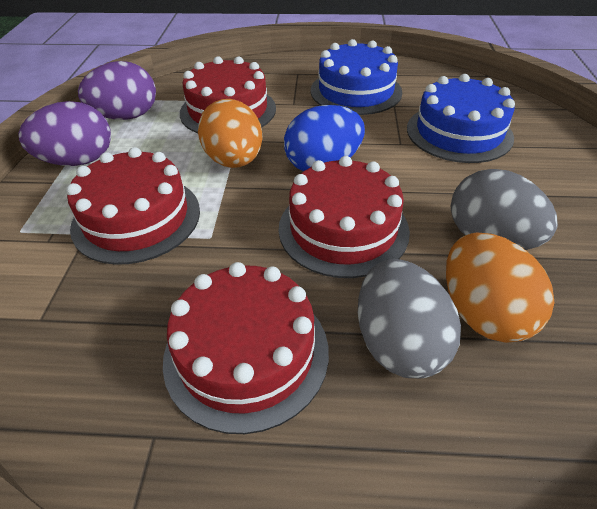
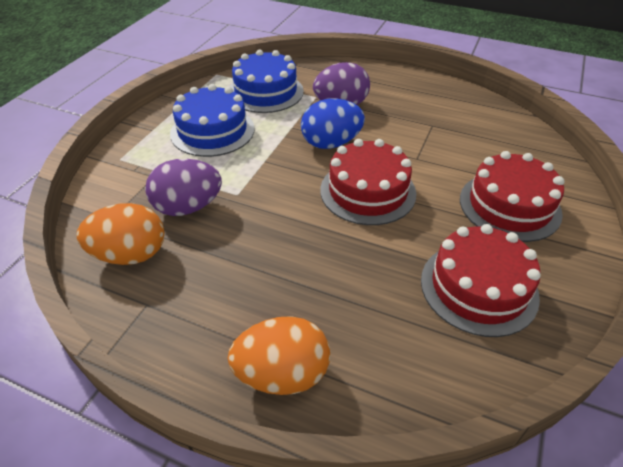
grey egg: 2 -> 0
red cake: 4 -> 3

